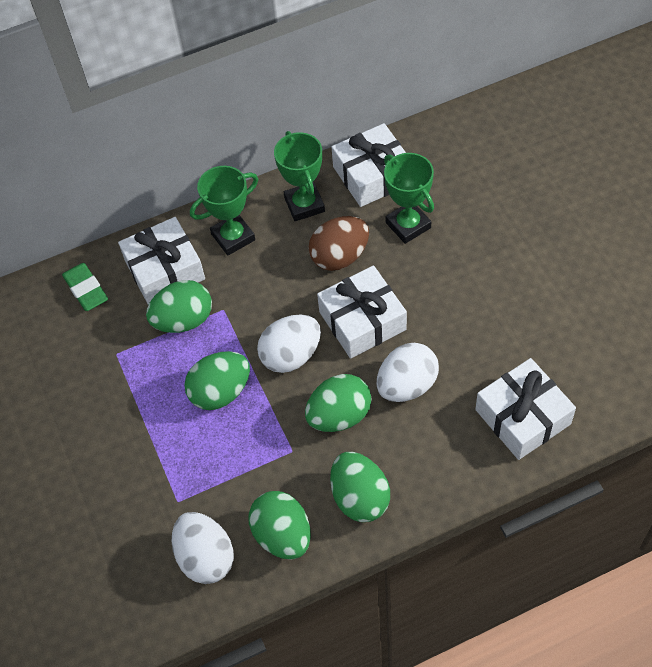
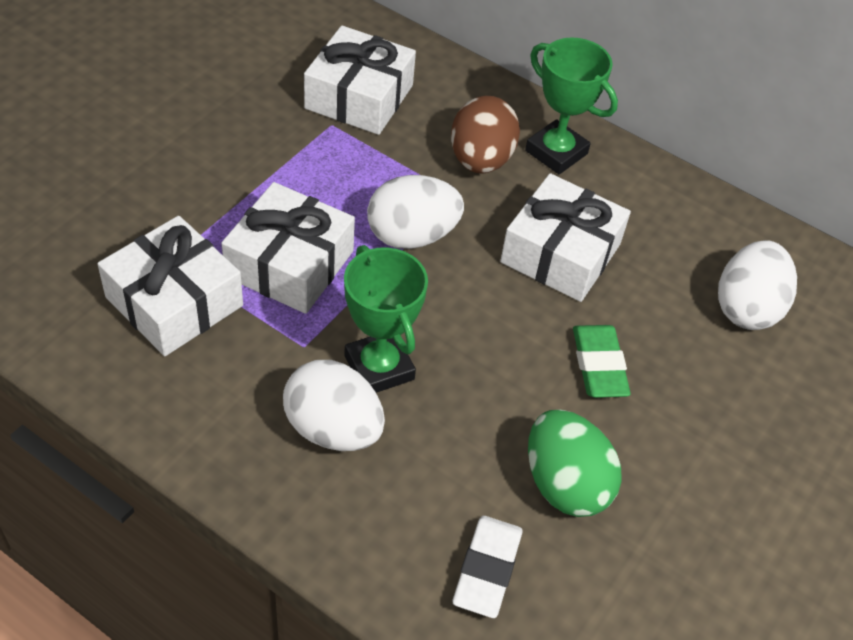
green egg: 5 -> 1
green trophy: 3 -> 2
white eraser: 0 -> 1

